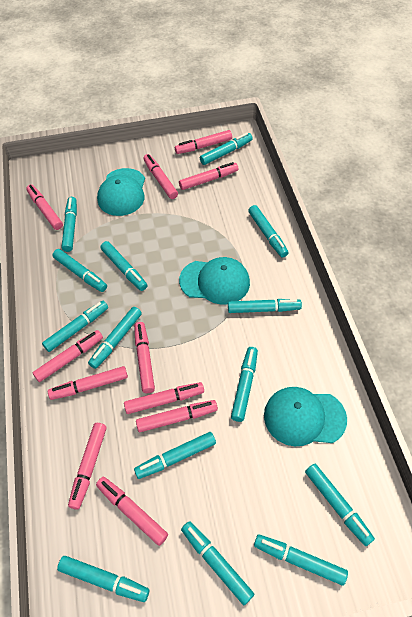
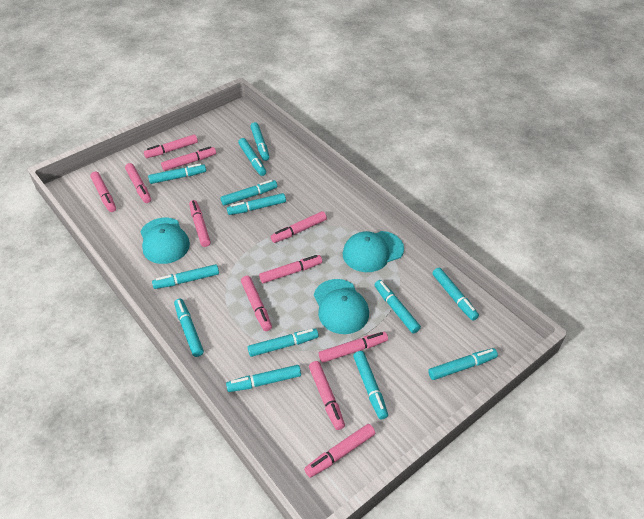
turquoise marker: 14 -> 13

